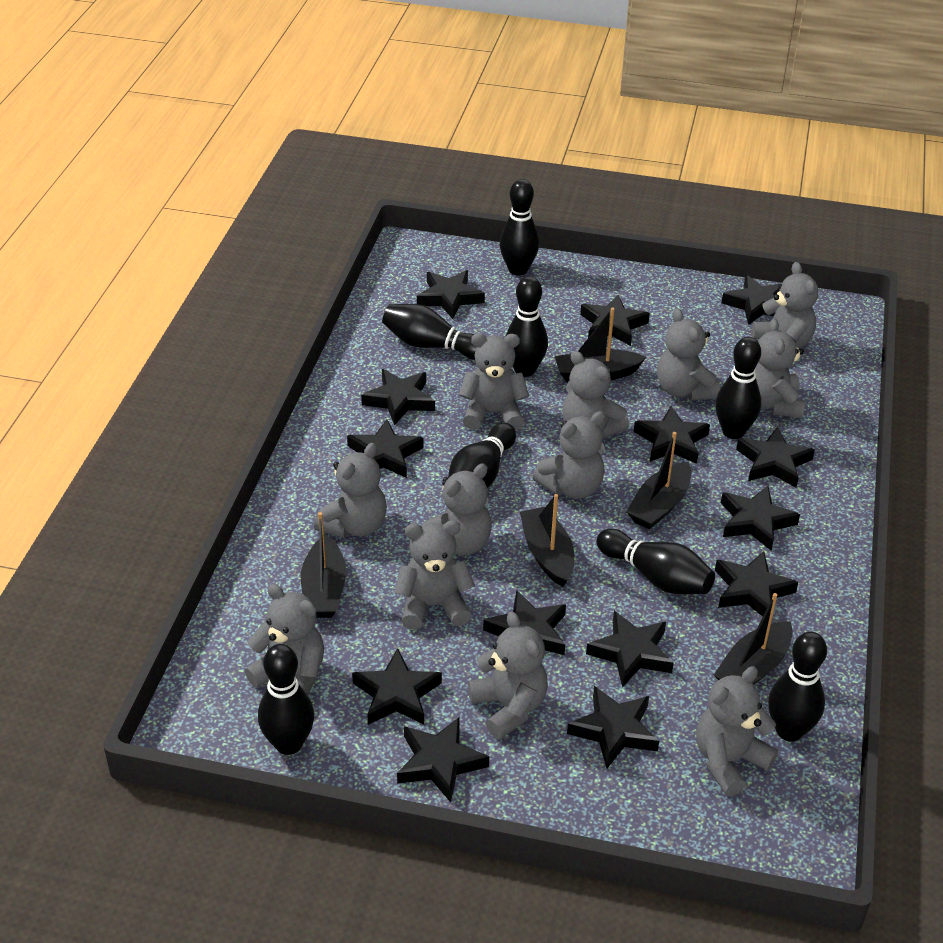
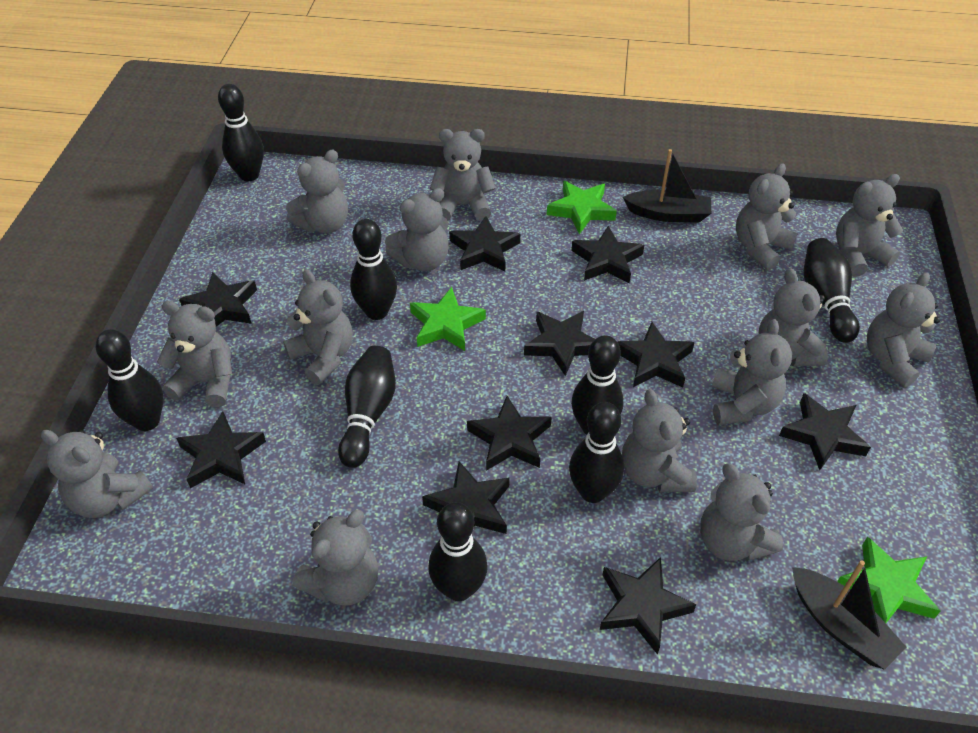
black boat: 5 -> 2
black star: 14 -> 10
green star: 0 -> 3
grey teddy bear: 12 -> 14

